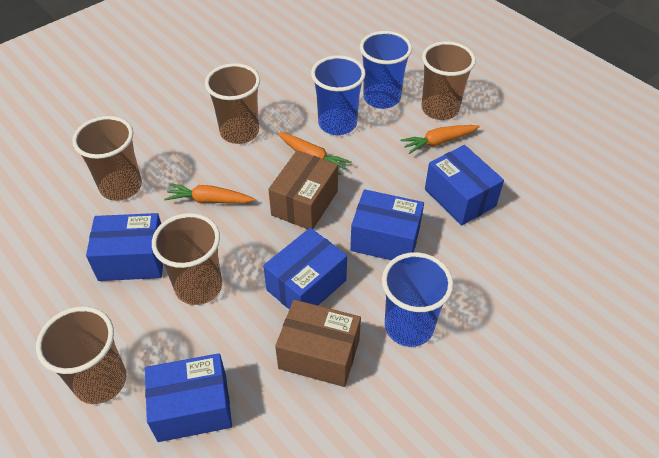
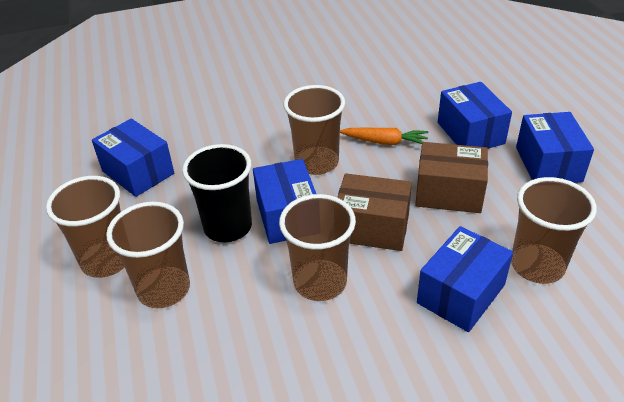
black cup: 0 -> 1
blue cup: 3 -> 0
orange carrot: 3 -> 1

